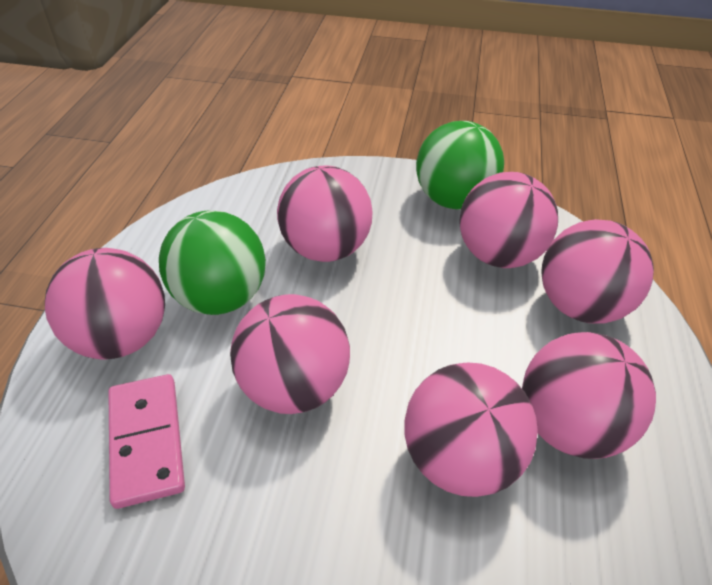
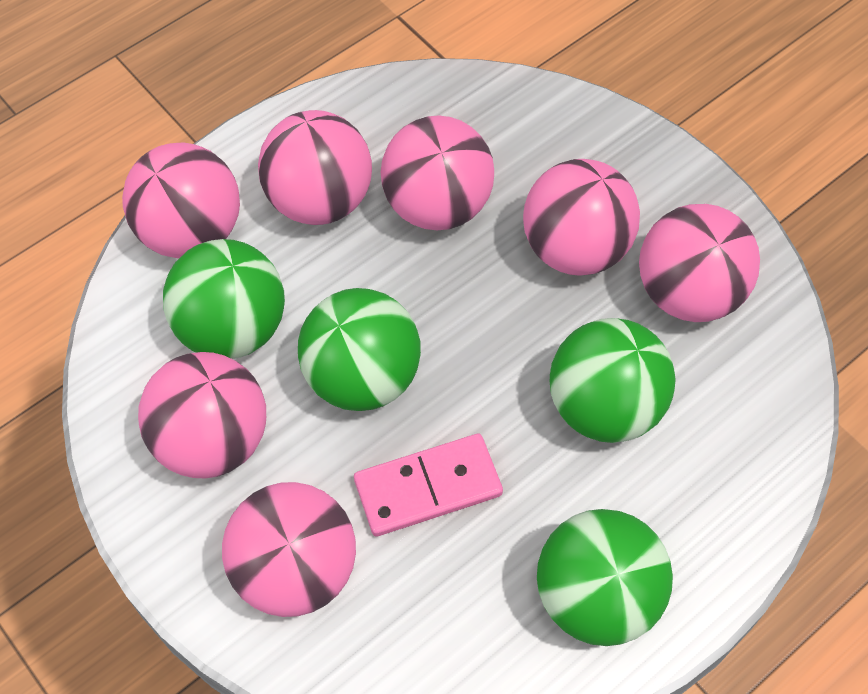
green ball: 2 -> 4

